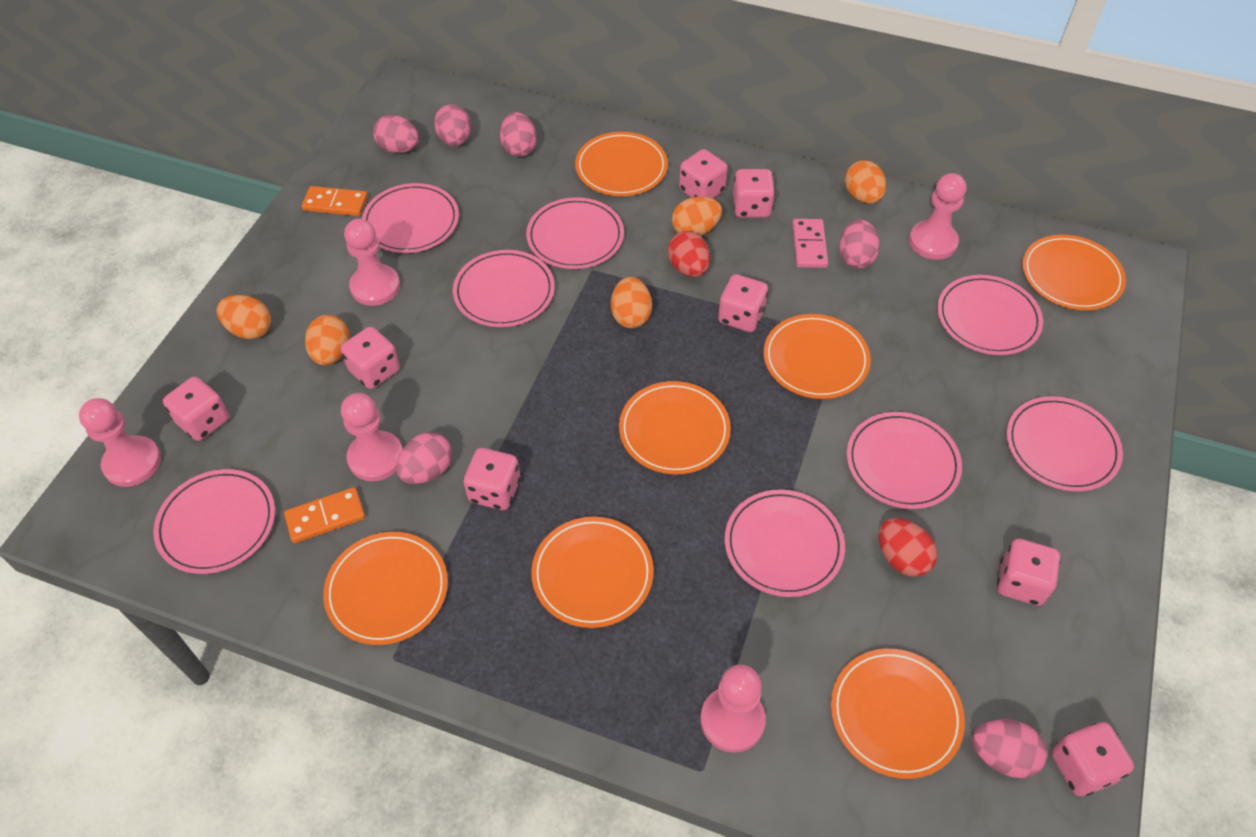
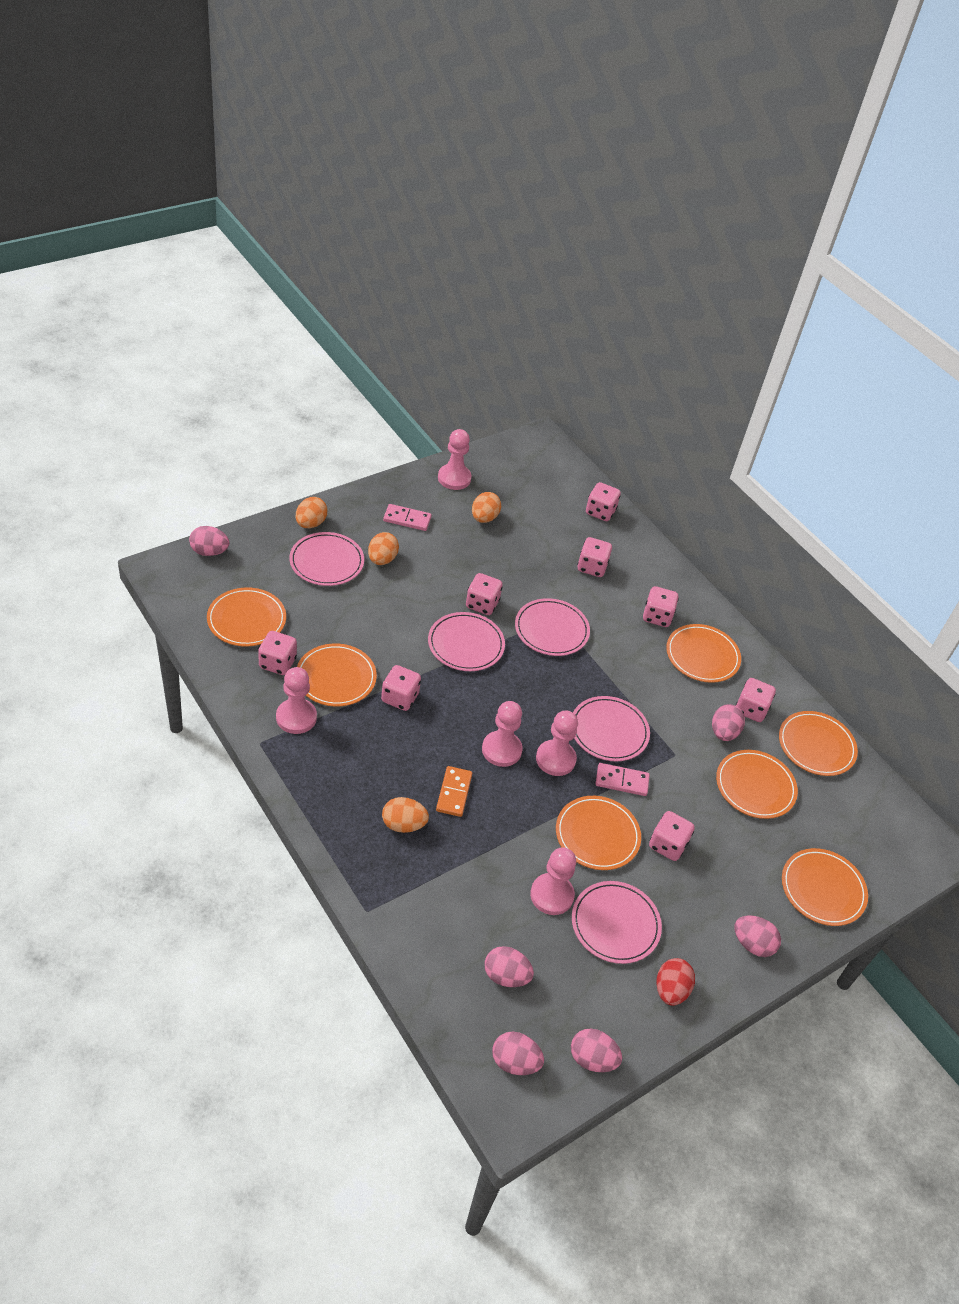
orange domino: 2 -> 1
orange egg: 5 -> 4
pink domino: 1 -> 2
pink plate: 8 -> 5
red egg: 2 -> 1

